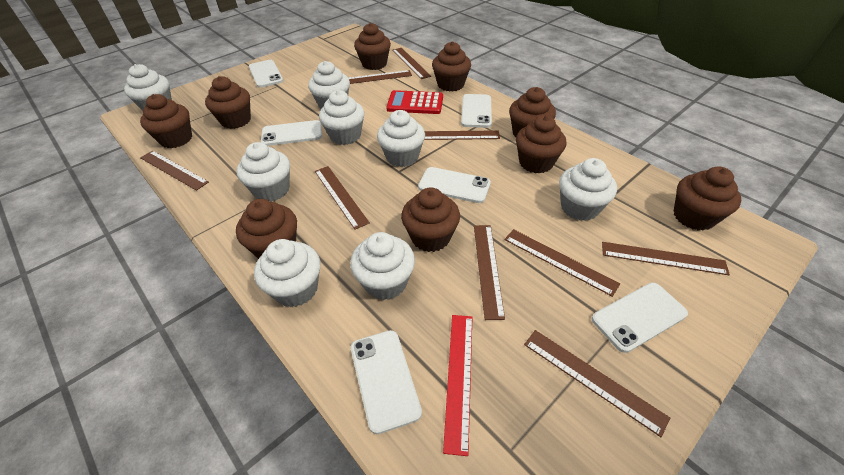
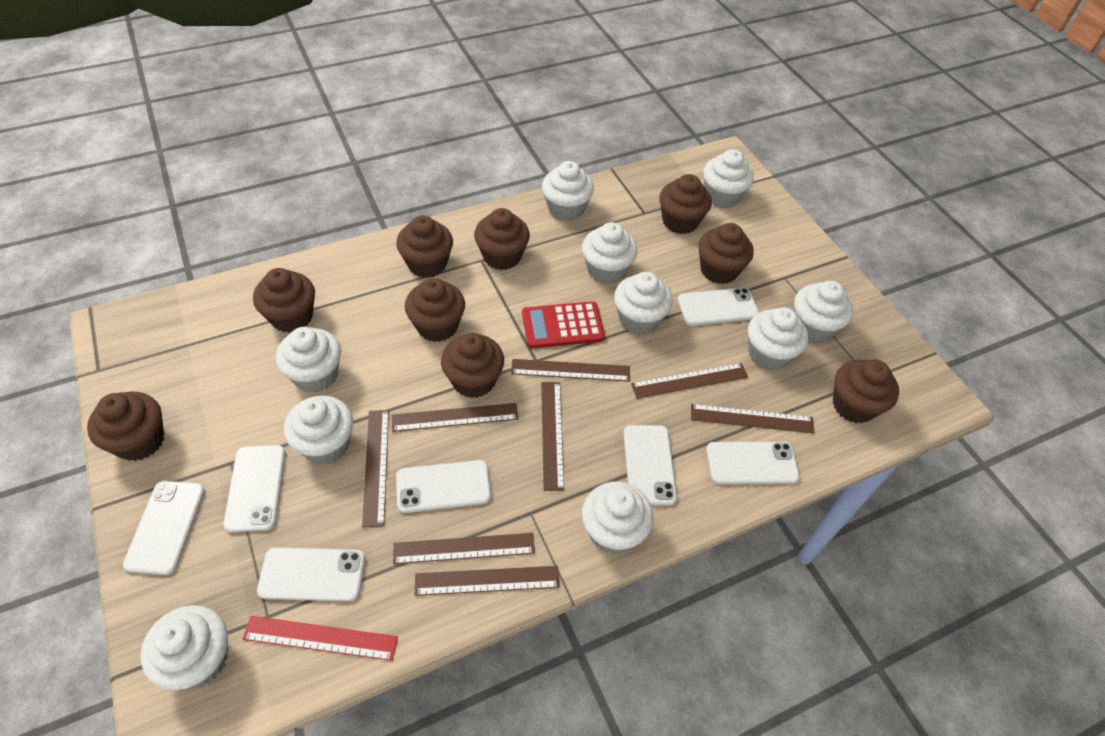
brown ruler: 9 -> 8
white cupcake: 8 -> 10
white phone: 6 -> 7

